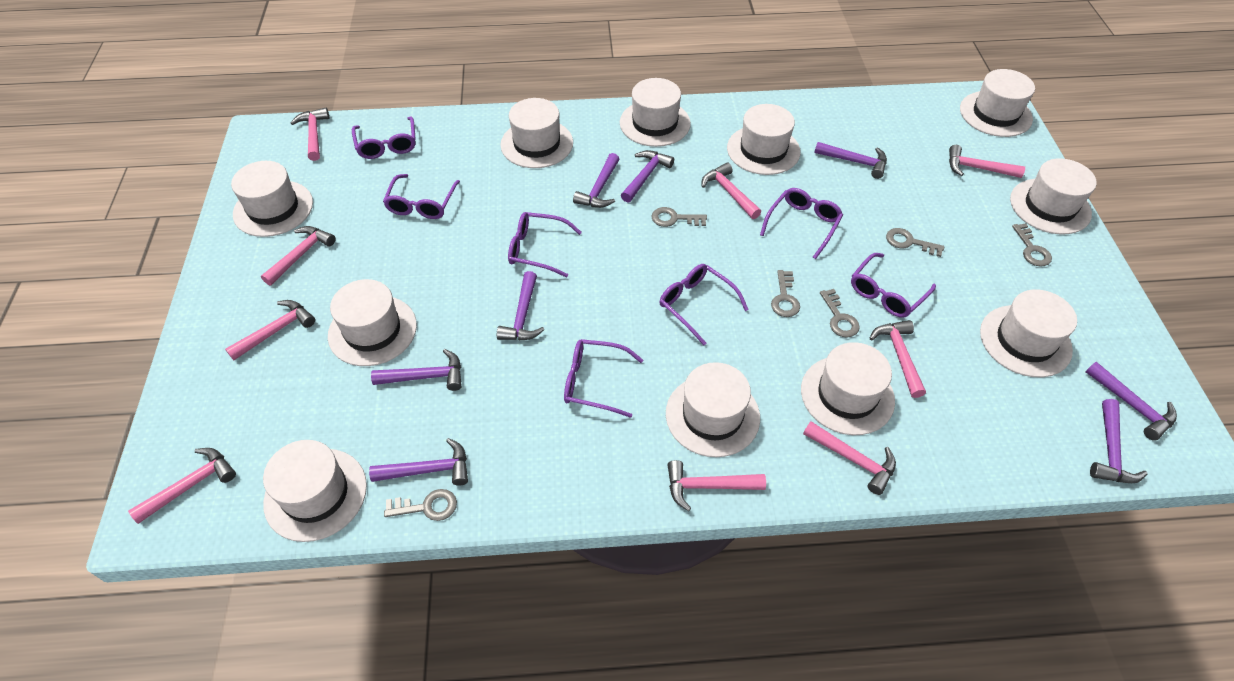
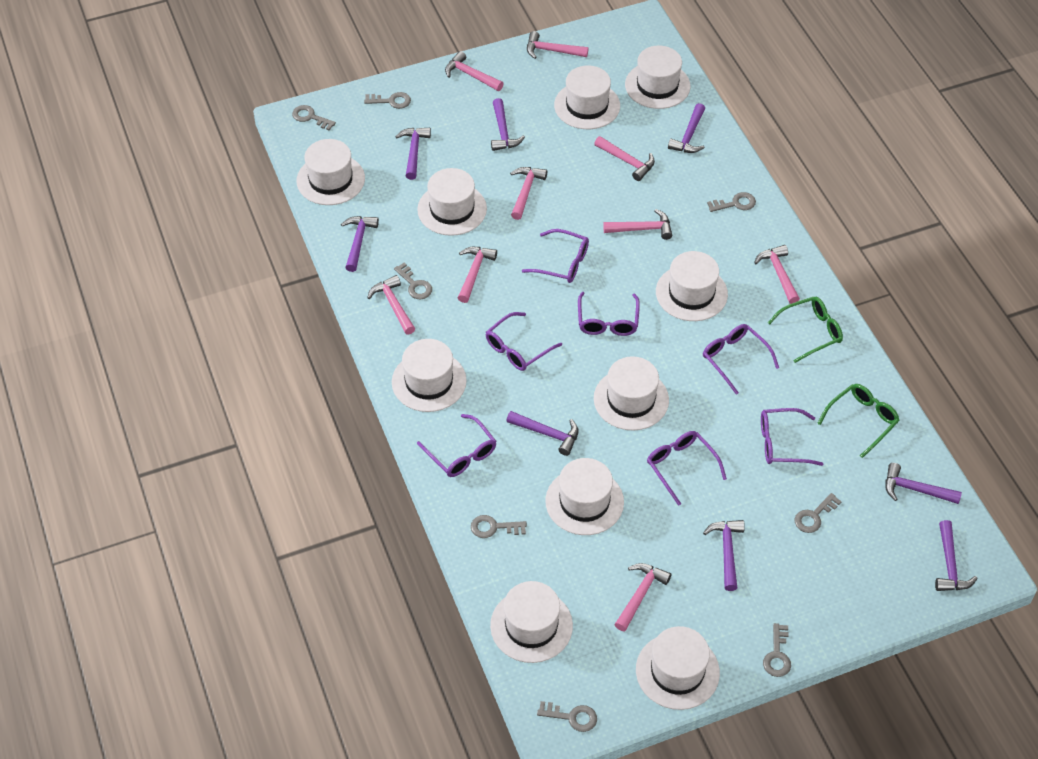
green glasses: 0 -> 2
grey key: 6 -> 8
white hat: 11 -> 10

